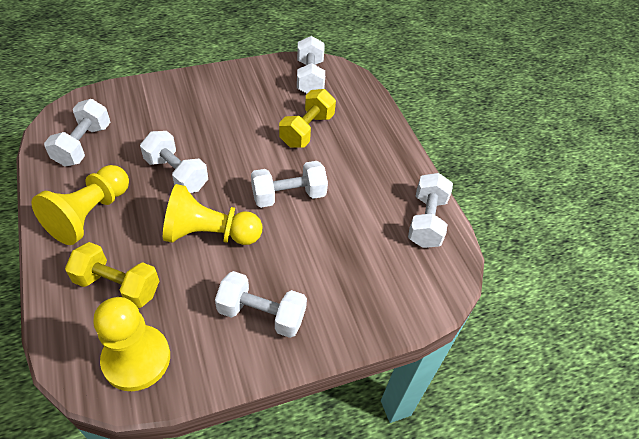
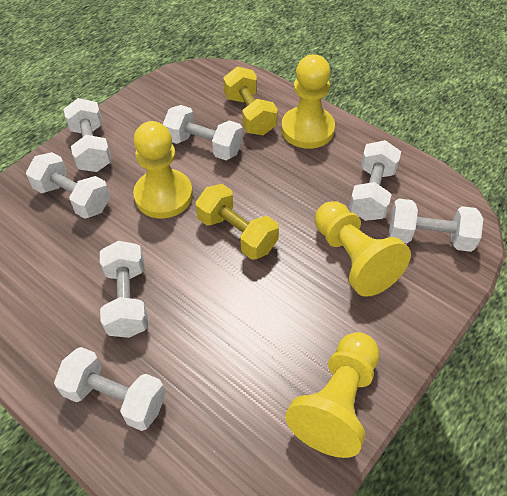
white dumbbell: 6 -> 7
yellow pawn: 3 -> 4

